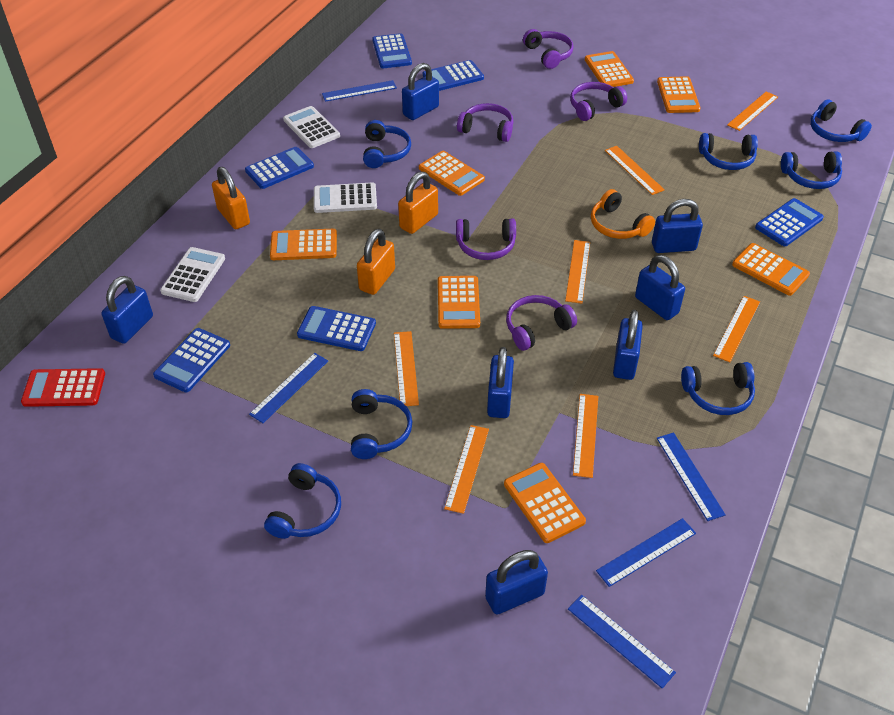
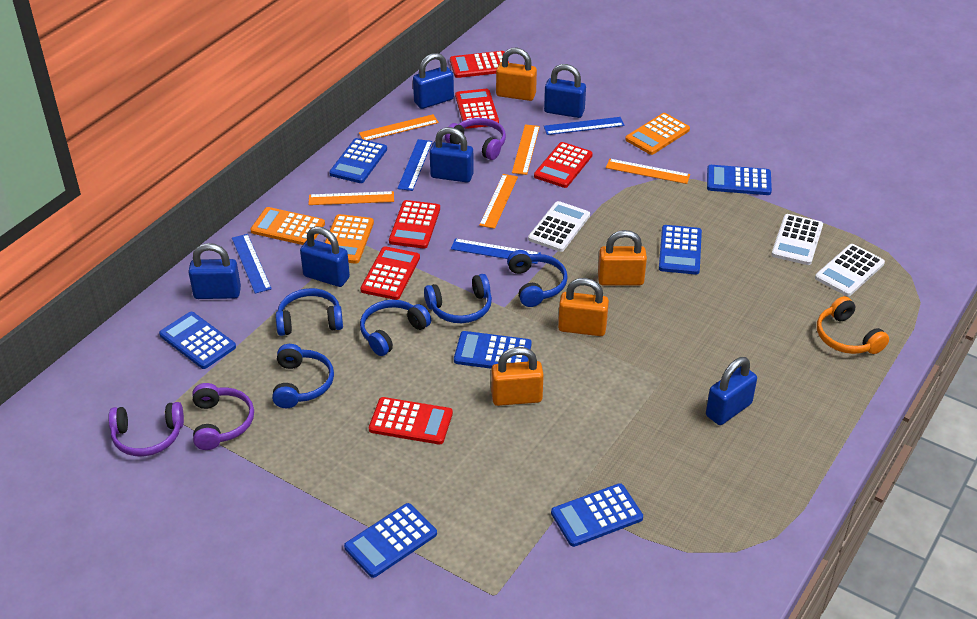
blue calculator: 6 -> 7
blue headphones: 7 -> 5
blue padlock: 7 -> 6
blue ruler: 5 -> 4
orange calculator: 7 -> 3
orange padlock: 3 -> 4
orange ruler: 7 -> 5
purple headphones: 5 -> 3
red calculator: 1 -> 6

